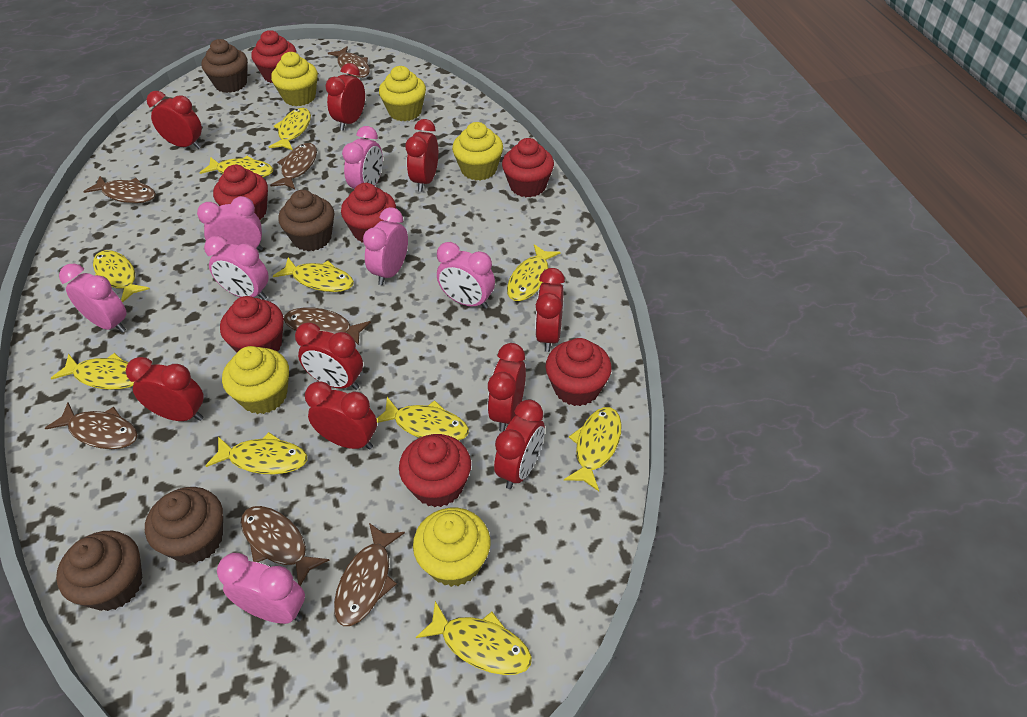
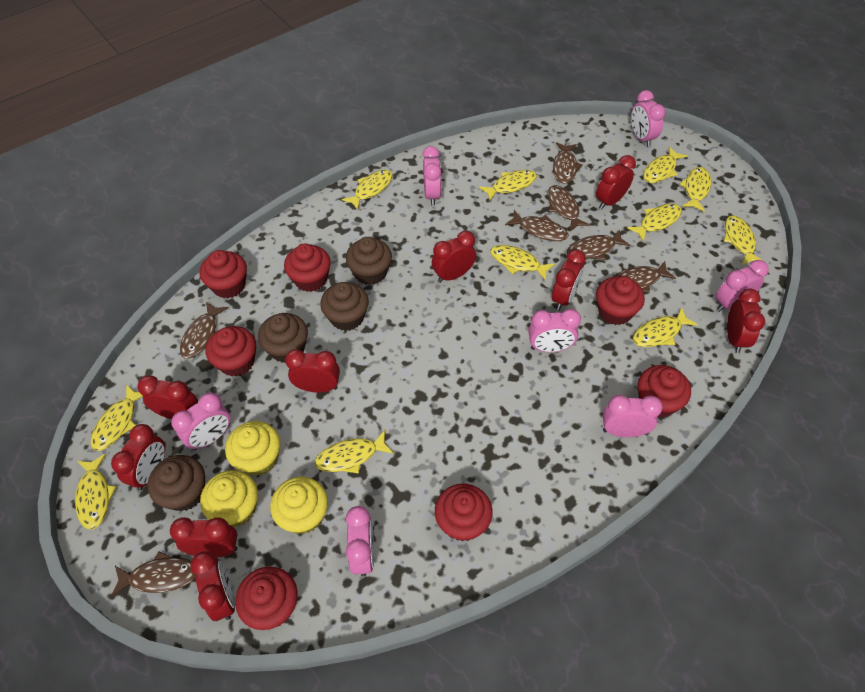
yellow cupcake: 5 -> 3
yellow fish: 10 -> 11

